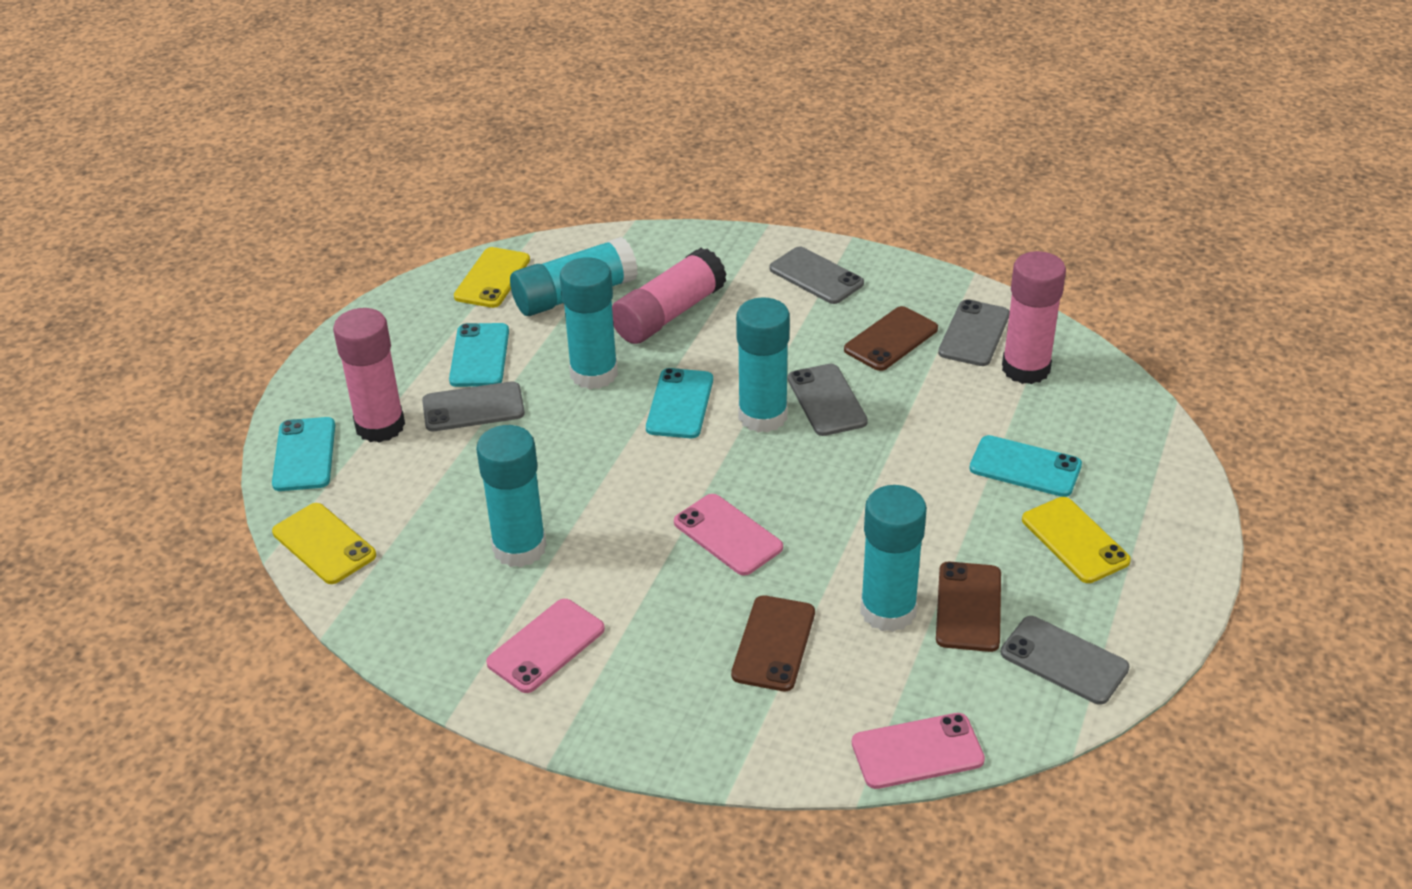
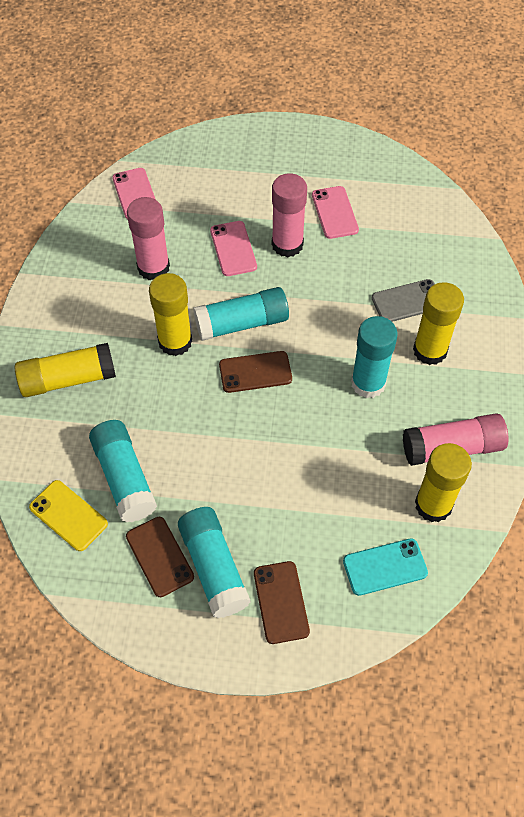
grey phone: 5 -> 1
turquoise glue stick: 5 -> 4
turquoise phone: 4 -> 1
yellow glue stick: 0 -> 4
yellow phone: 3 -> 1

